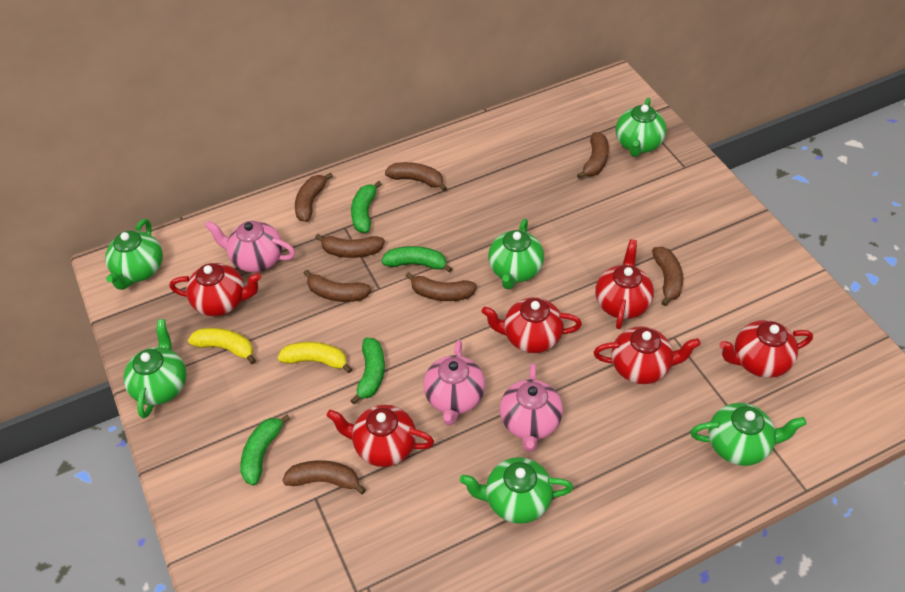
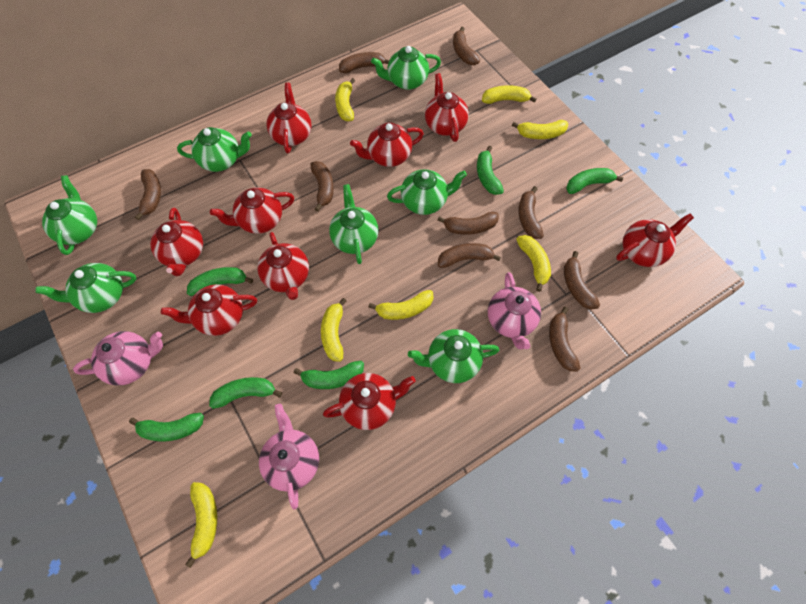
brown banana: 8 -> 9
green banana: 4 -> 6
green teapot: 6 -> 7
red teapot: 6 -> 9
yellow banana: 2 -> 7

